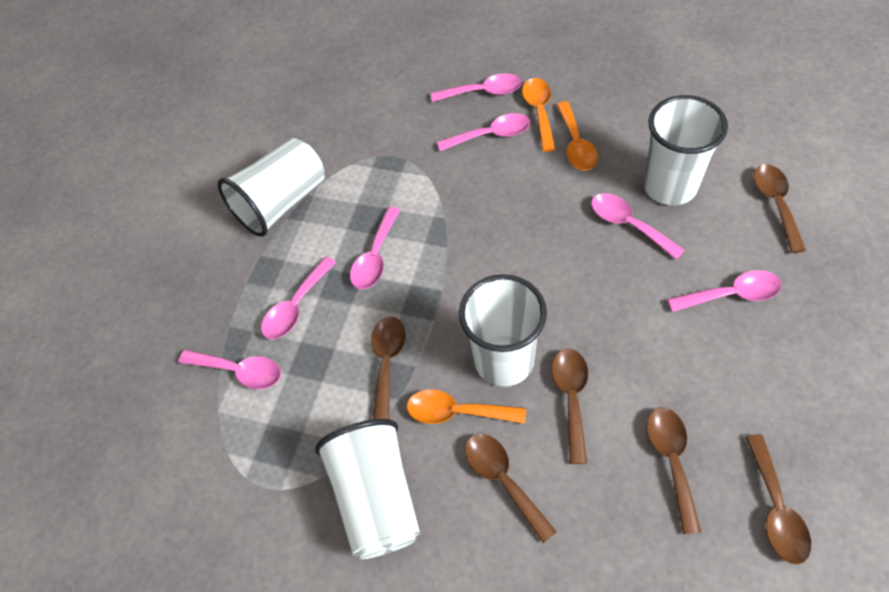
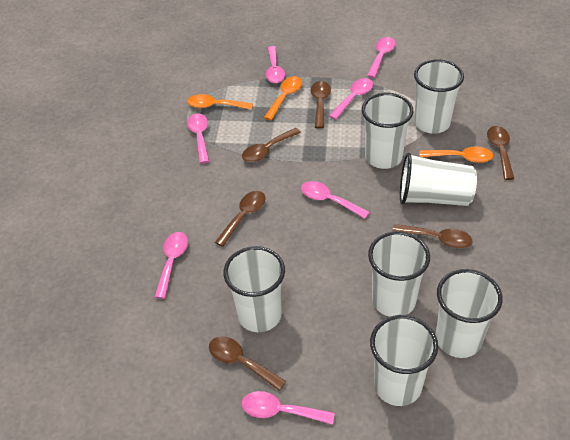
white cup: 4 -> 7

